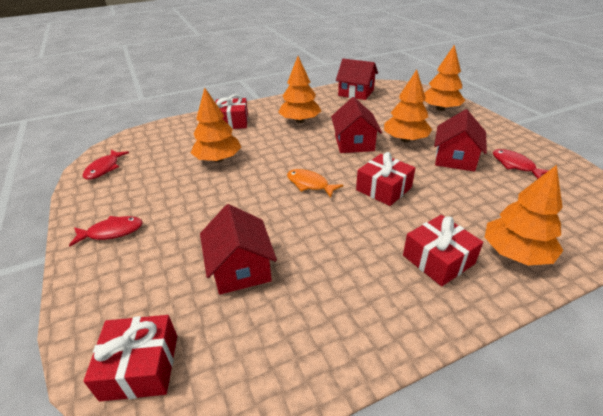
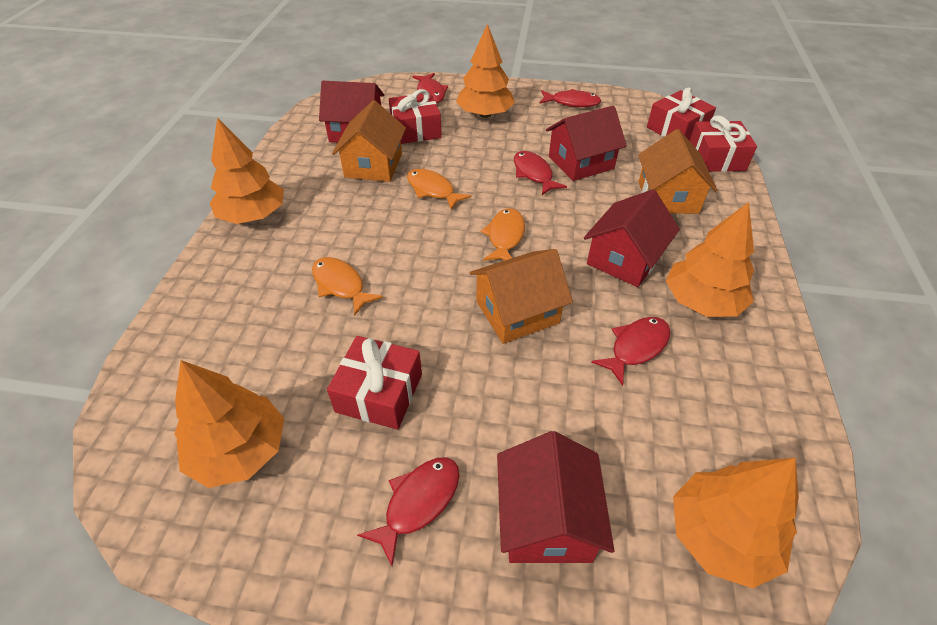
orange fish: 1 -> 3
orange house: 0 -> 3
red fish: 3 -> 5

